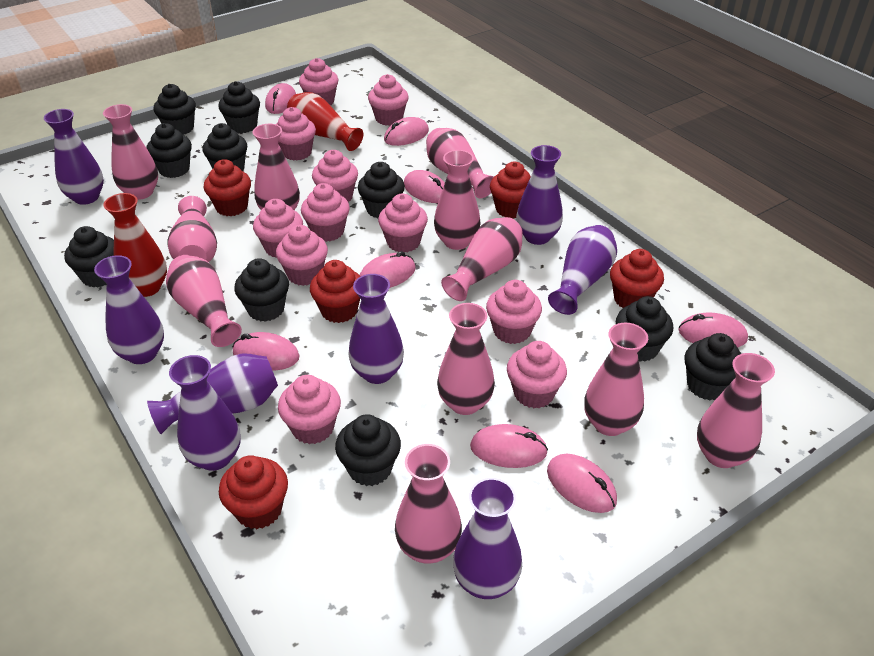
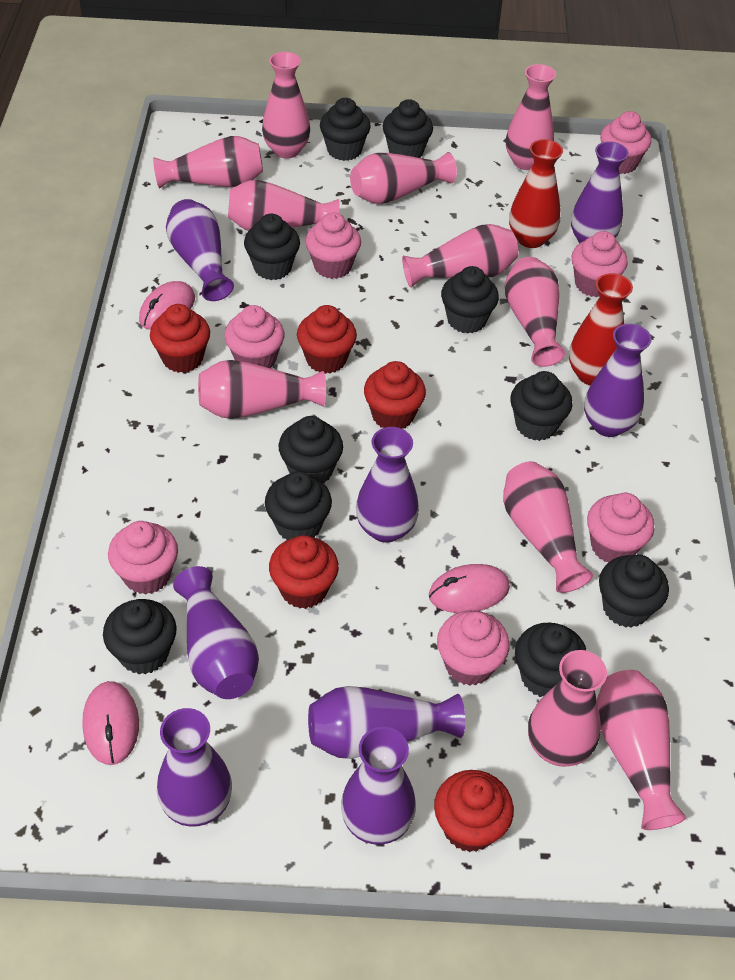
pink cupcake: 11 -> 7
pink mouse: 8 -> 3

